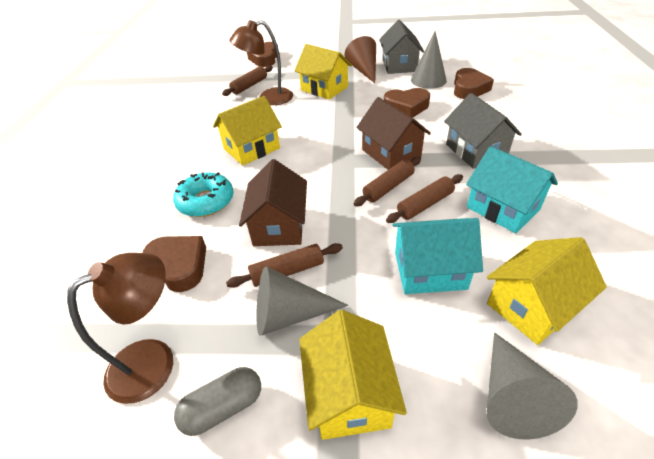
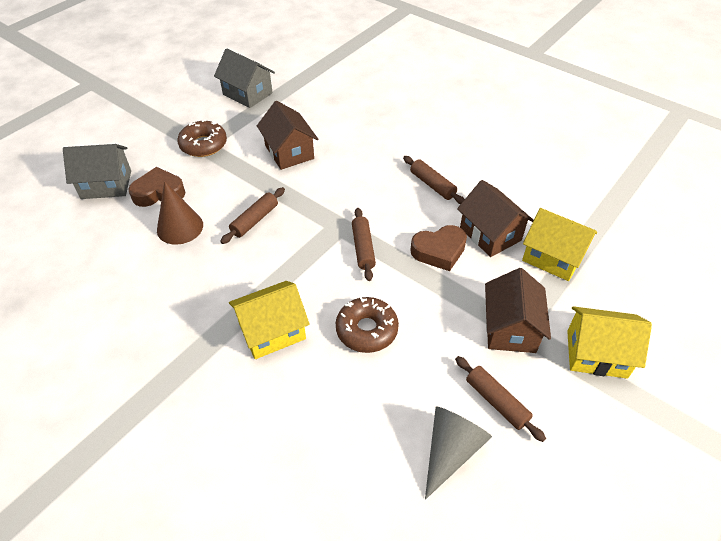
brown donut: 0 -> 2
brown heart: 4 -> 2
brown house: 2 -> 3
brown lamp: 2 -> 0
grey capsule: 1 -> 0
grey cone: 3 -> 1
turquoise donut: 1 -> 0
turquoise house: 2 -> 0
yellow house: 4 -> 3

